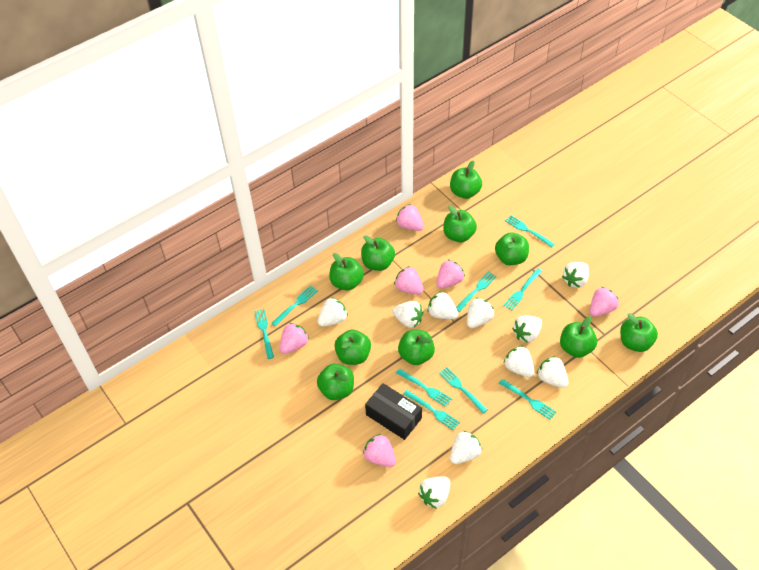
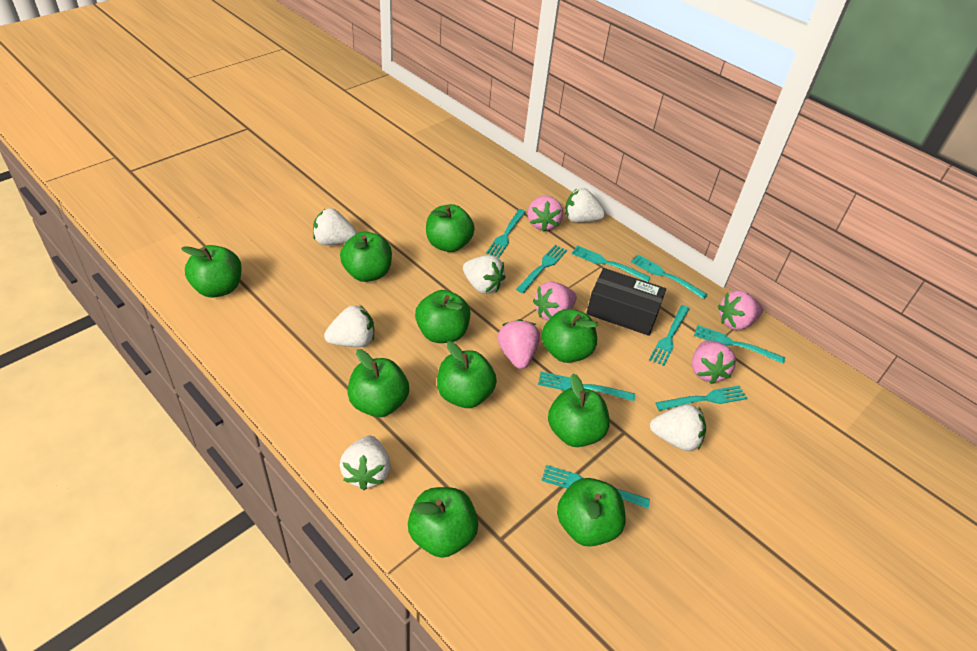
pink strawberry: 6 -> 5
white strawberry: 10 -> 6

